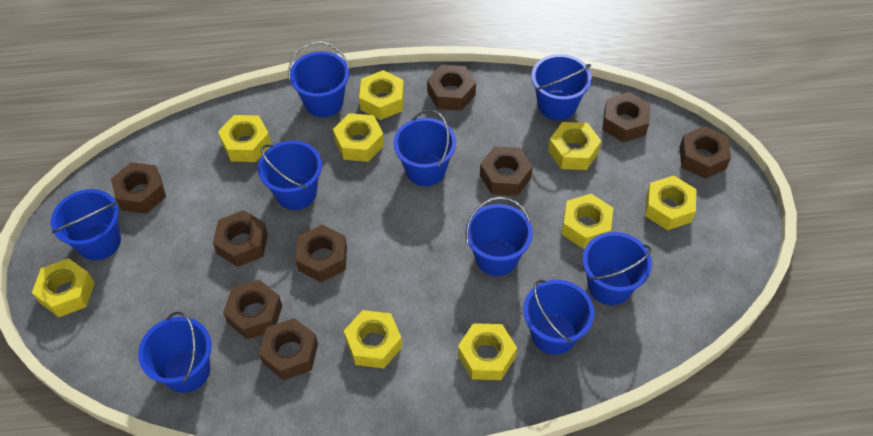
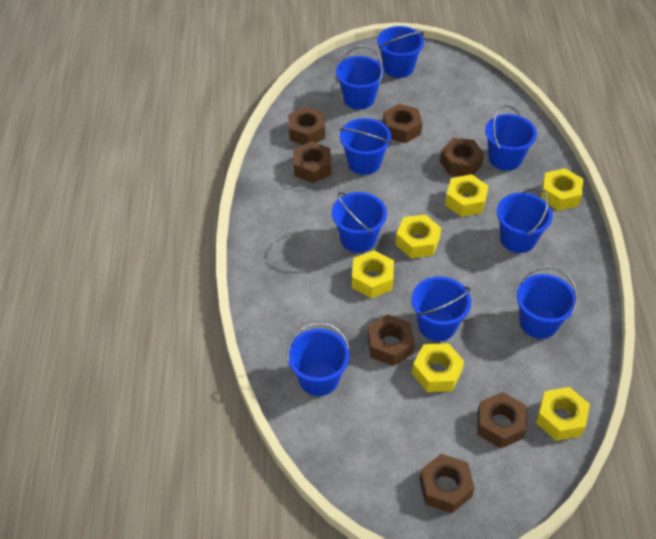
brown nut: 9 -> 7
yellow nut: 9 -> 6

